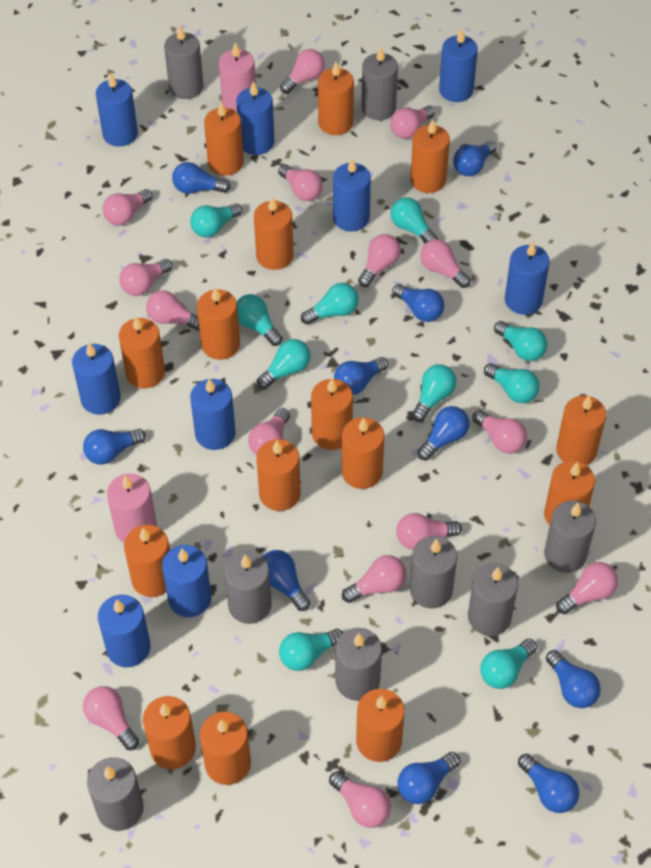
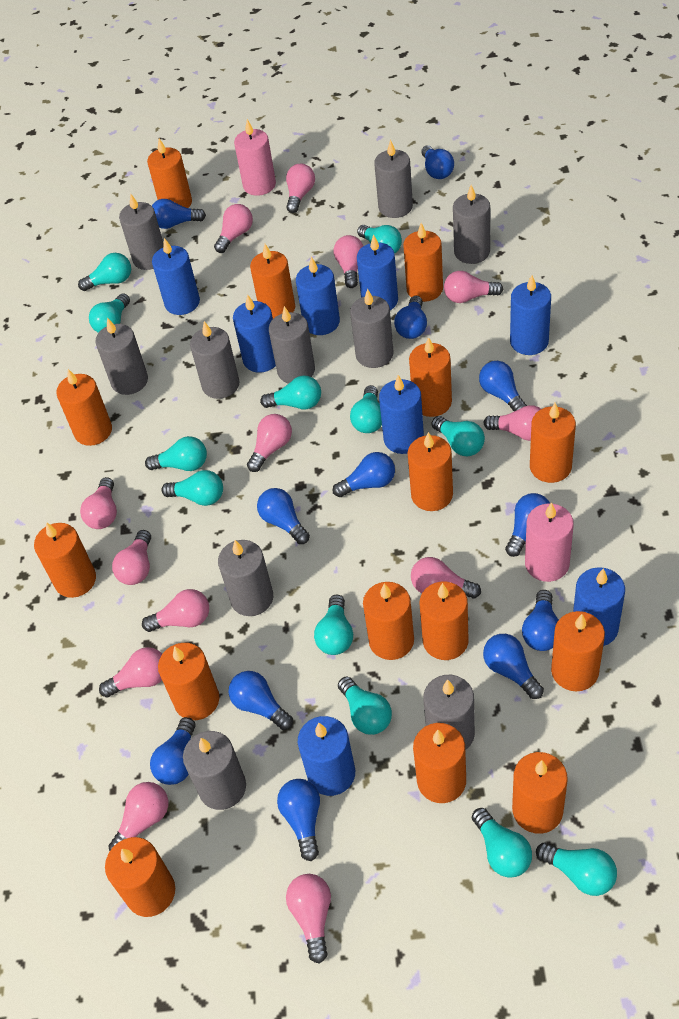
blue candle: 9 -> 8
blue light bulb: 10 -> 12
grey candle: 8 -> 10
pink light bulb: 15 -> 13
turquoise light bulb: 10 -> 12

